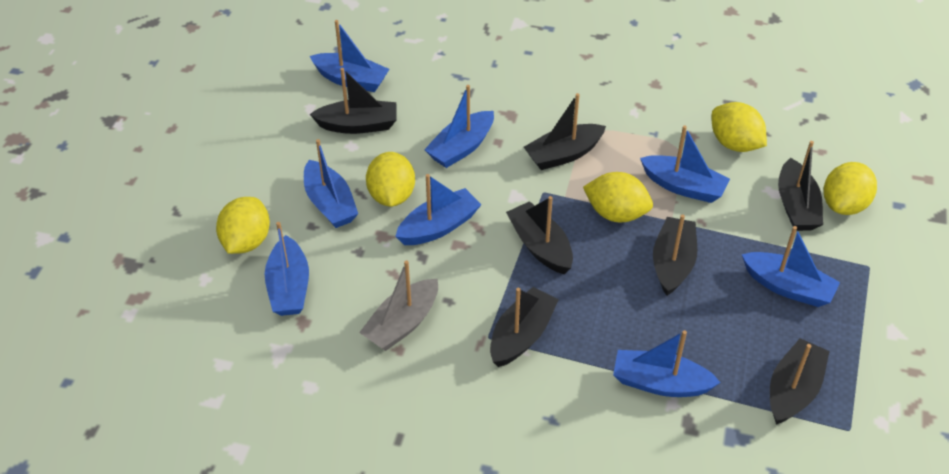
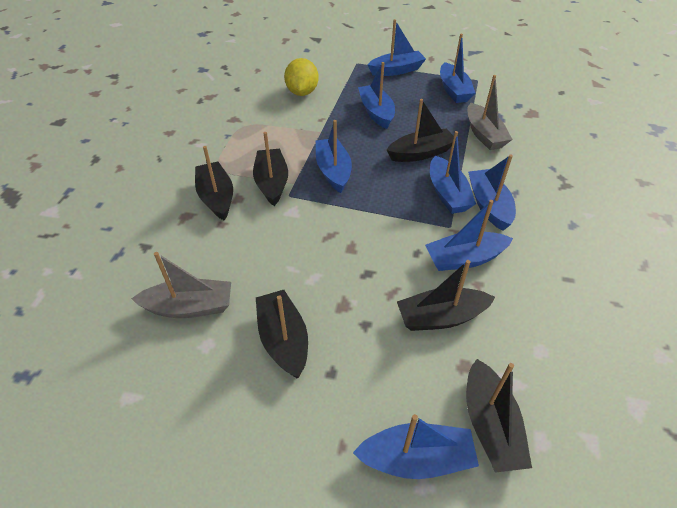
black boat: 7 -> 6
grey boat: 1 -> 2
yellow lemon: 5 -> 1

